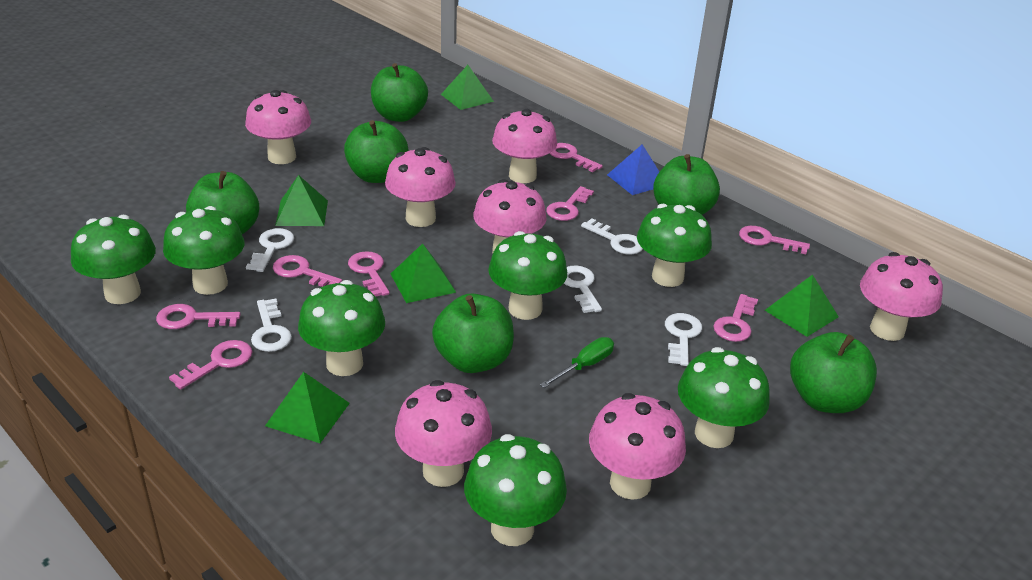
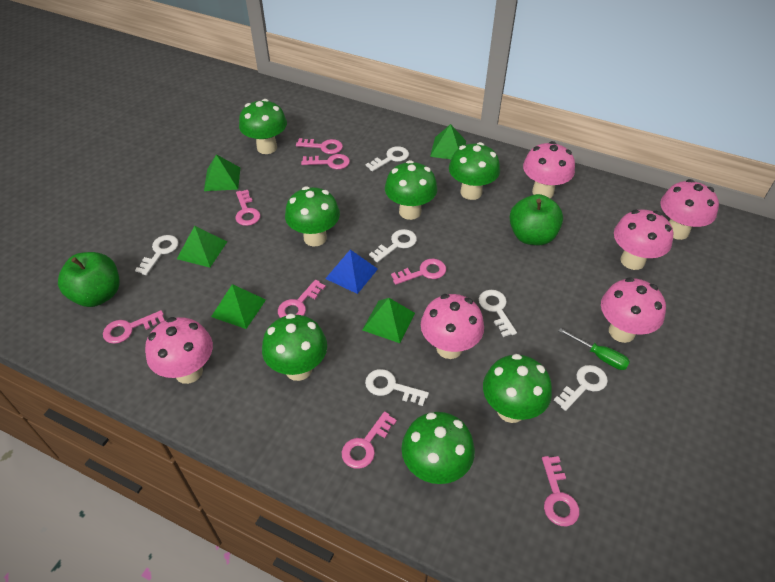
green apple: 6 -> 2
pink mushroom: 7 -> 6
white key: 5 -> 6

